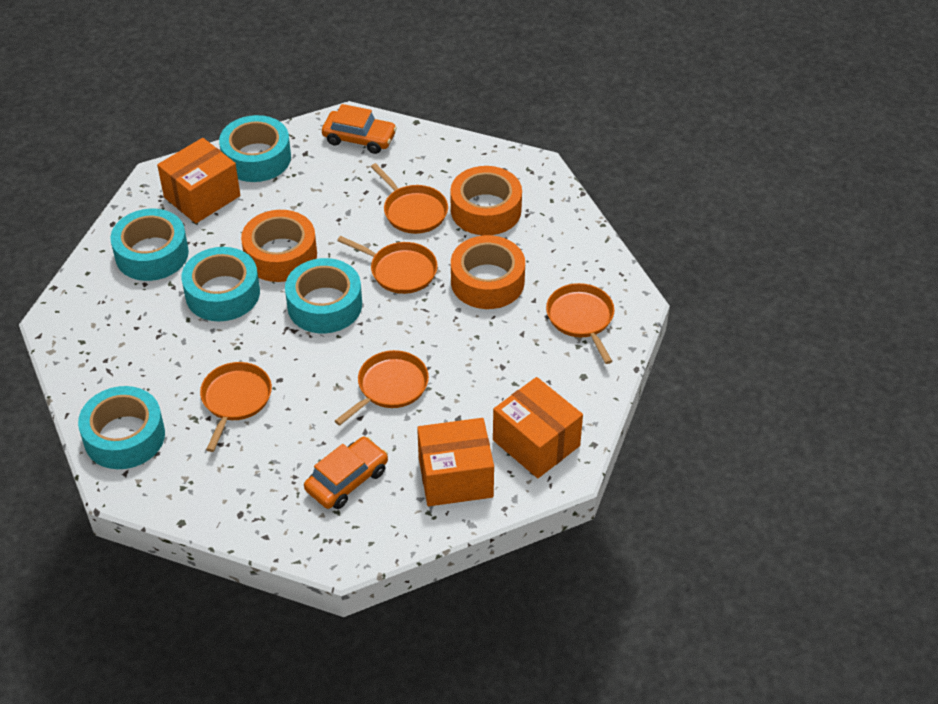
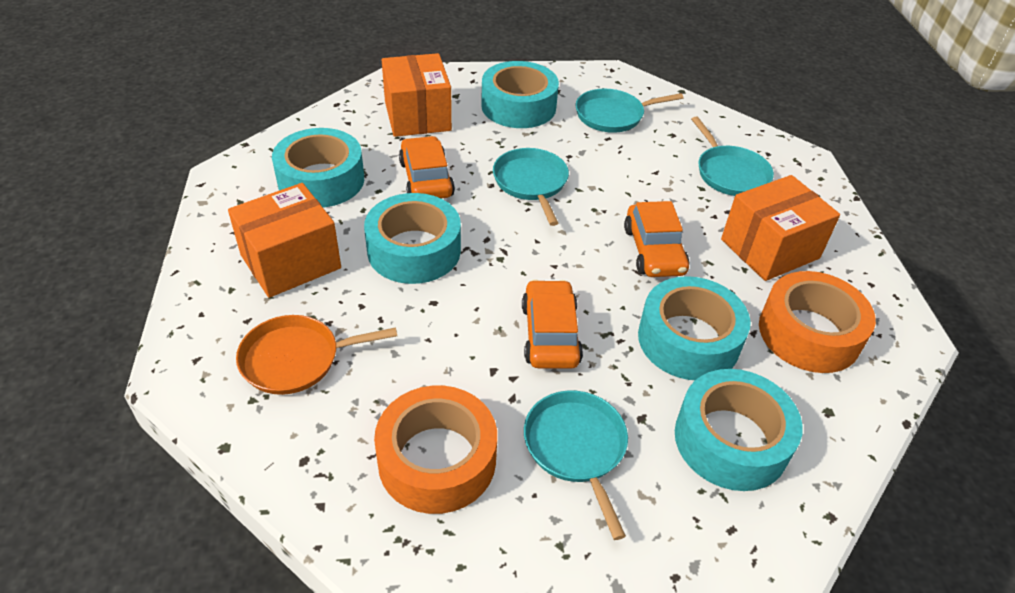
orange car: 2 -> 3
orange pan: 5 -> 1
orange tape: 3 -> 2
turquoise pan: 0 -> 4

